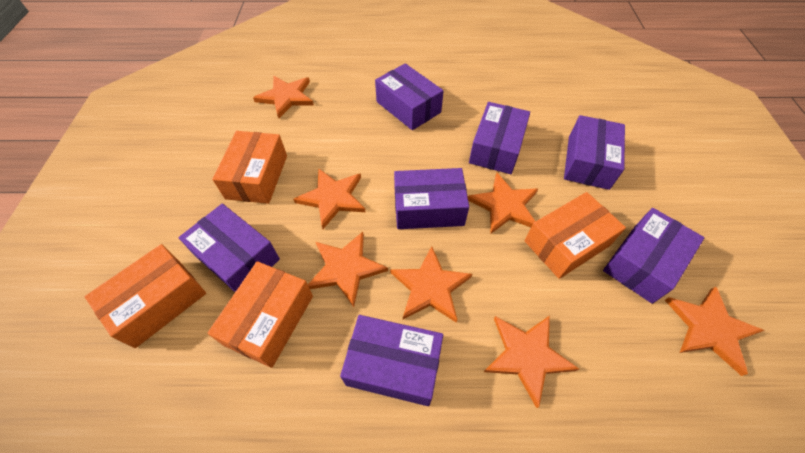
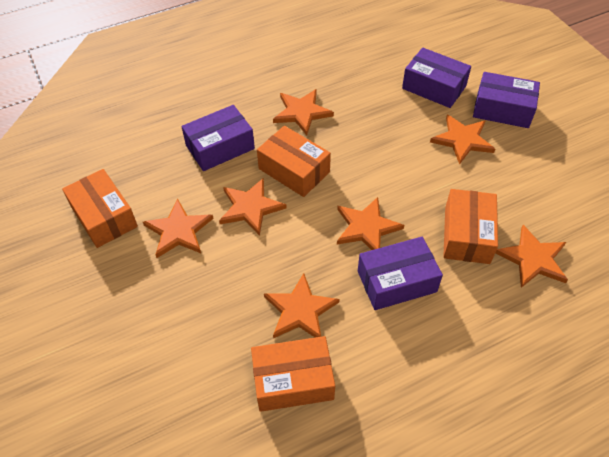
purple box: 7 -> 4

